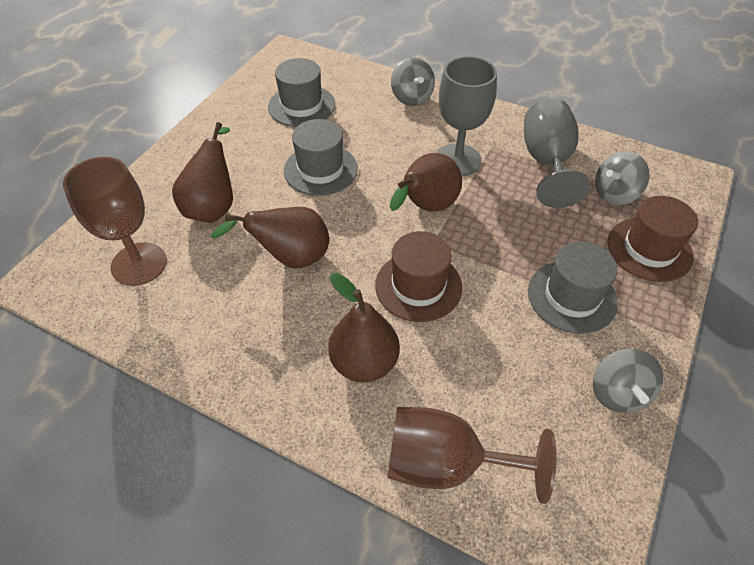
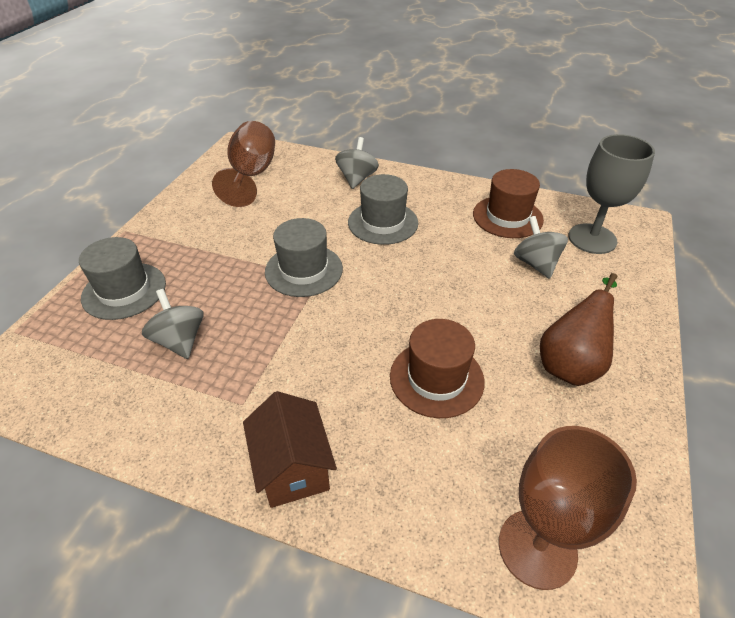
brown house: 0 -> 1
brown pear: 4 -> 1
grey goblet: 2 -> 1

